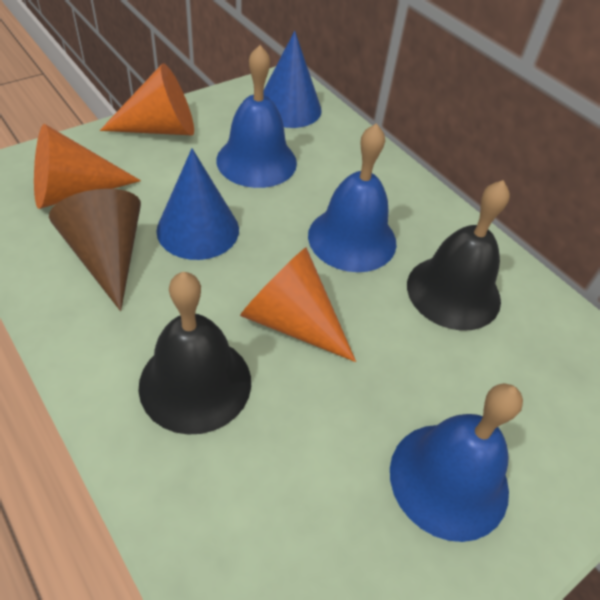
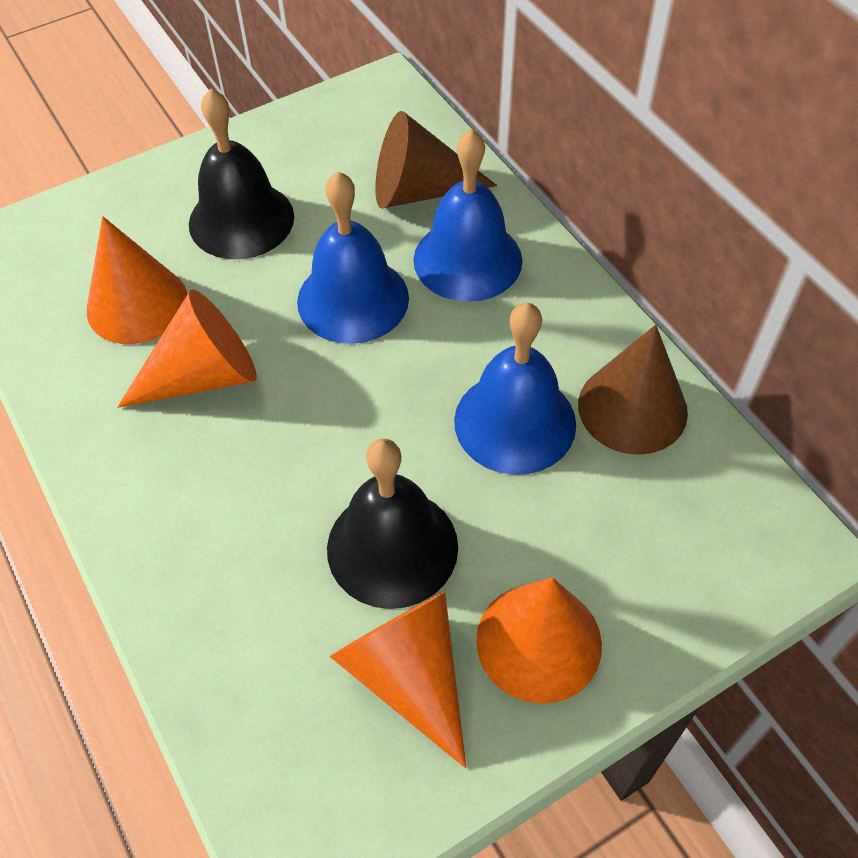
blue cone: 2 -> 0
brown cone: 1 -> 2
orange cone: 3 -> 4

